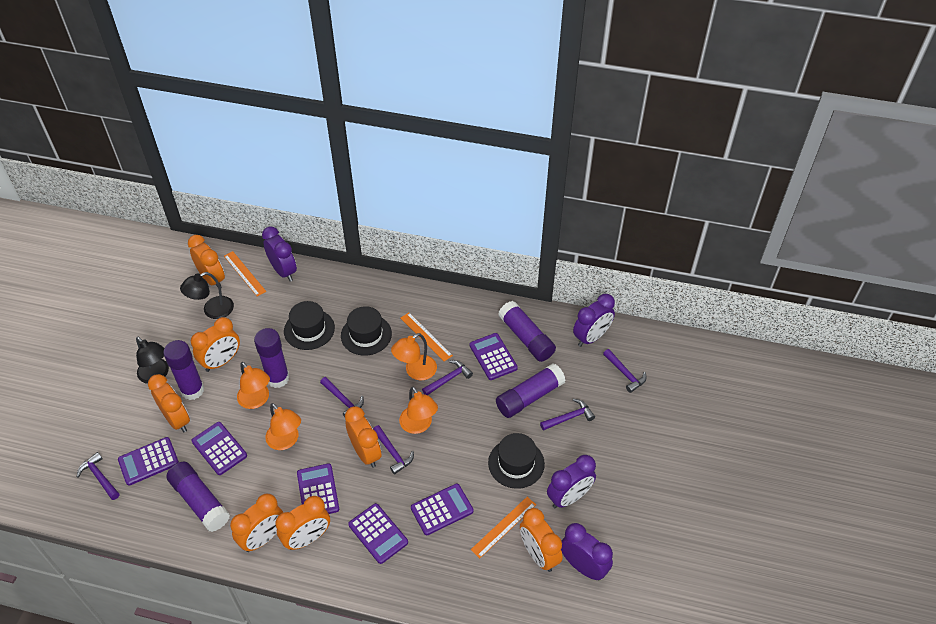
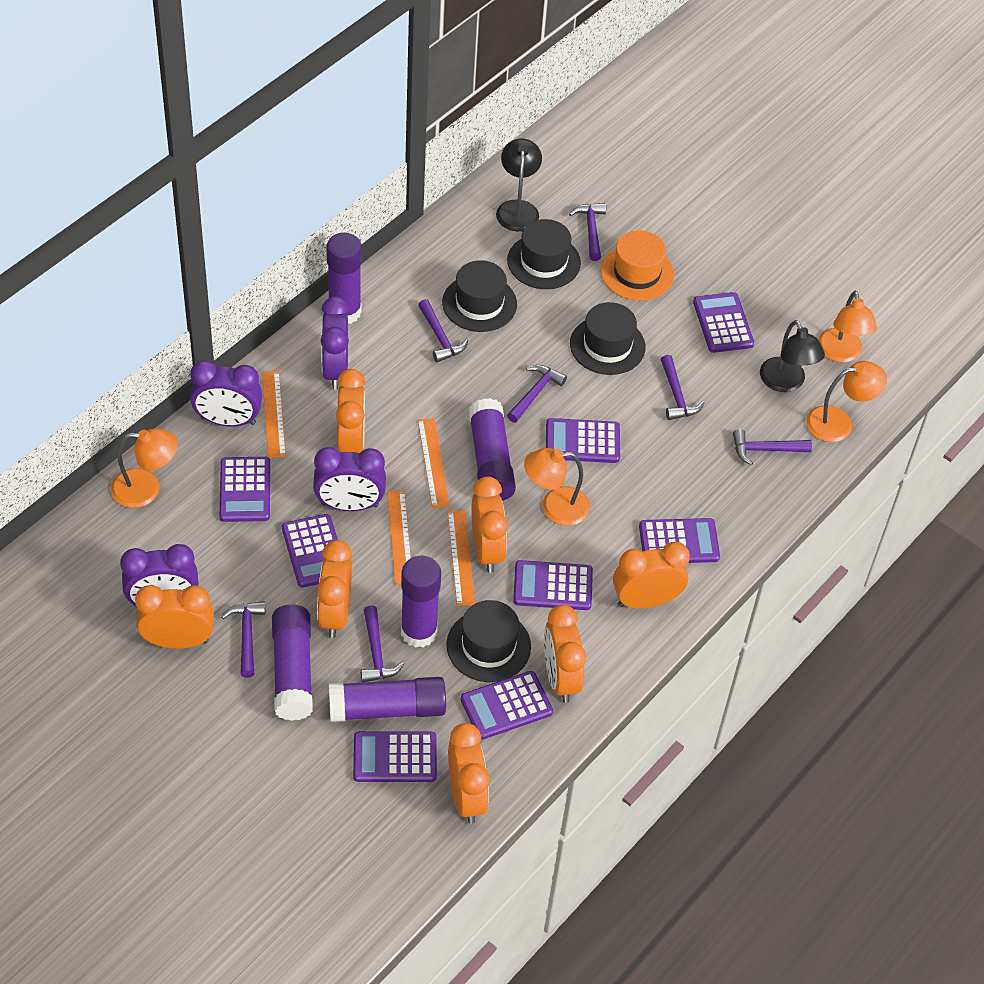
black hat: 3 -> 4
orange hat: 0 -> 1
orange ruler: 3 -> 4
purple calculator: 6 -> 8
purple hammer: 6 -> 7

